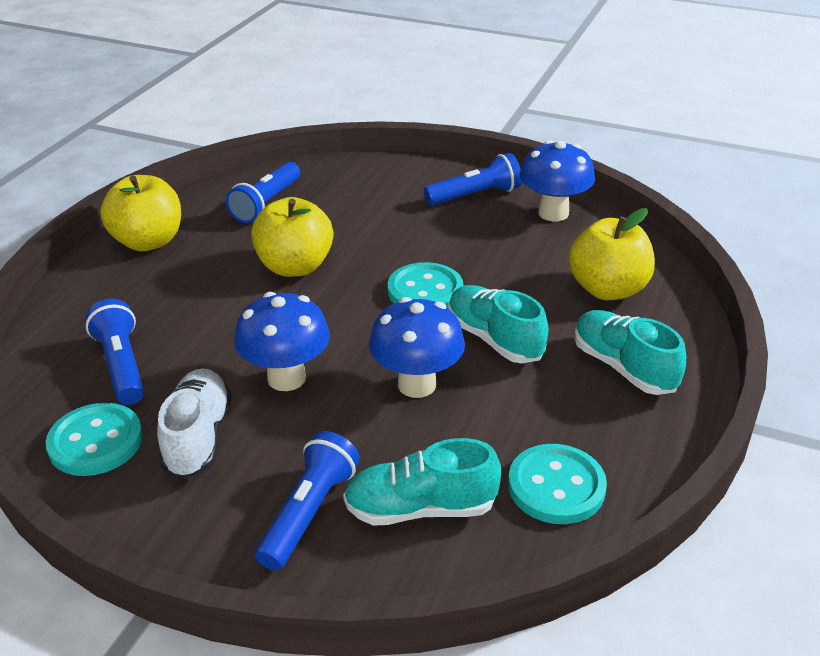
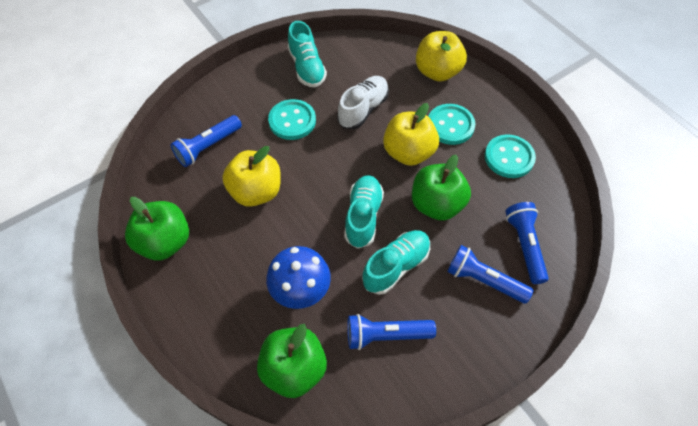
blue mushroom: 3 -> 1
green apple: 0 -> 3

